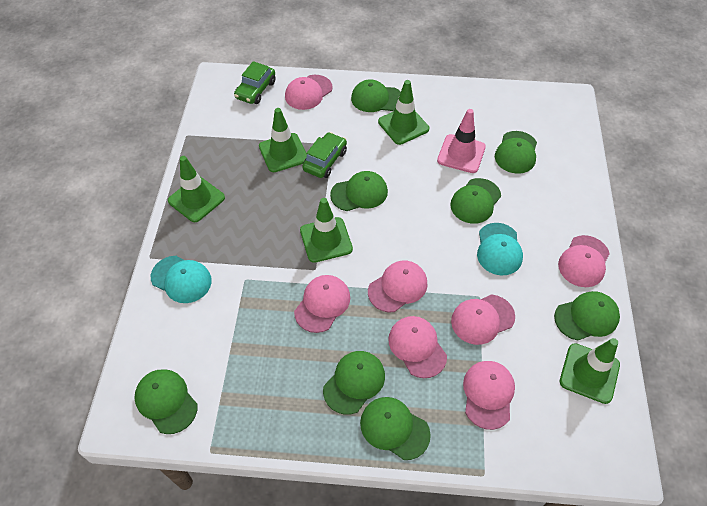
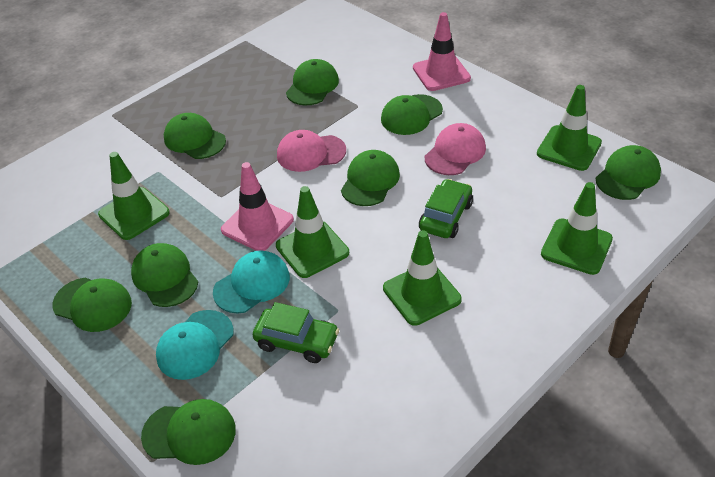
pink cap: 7 -> 2
pink traffic cone: 1 -> 2

